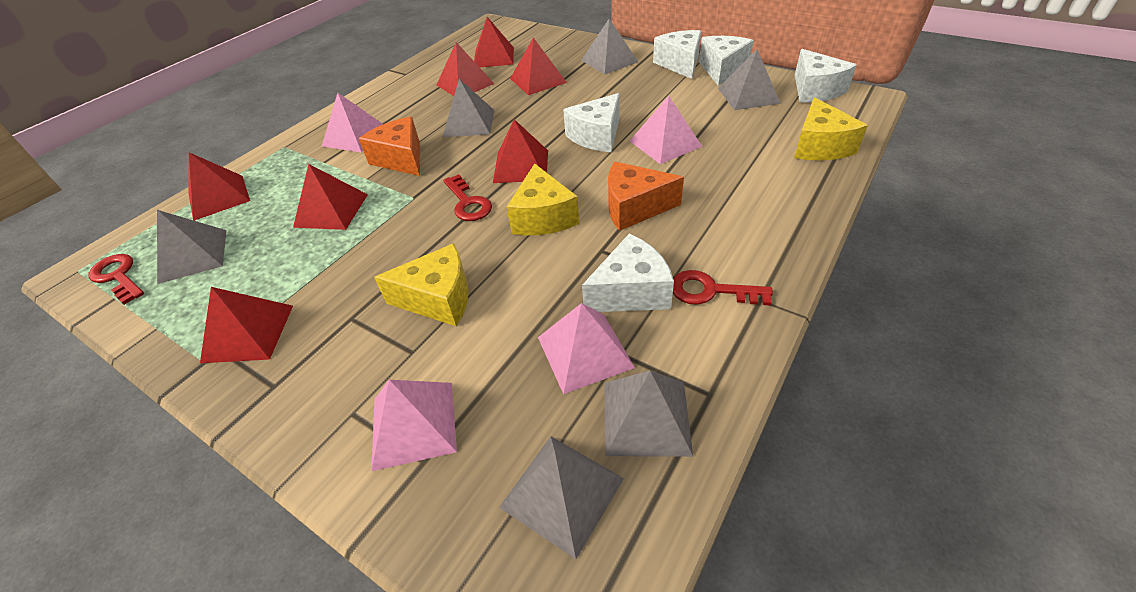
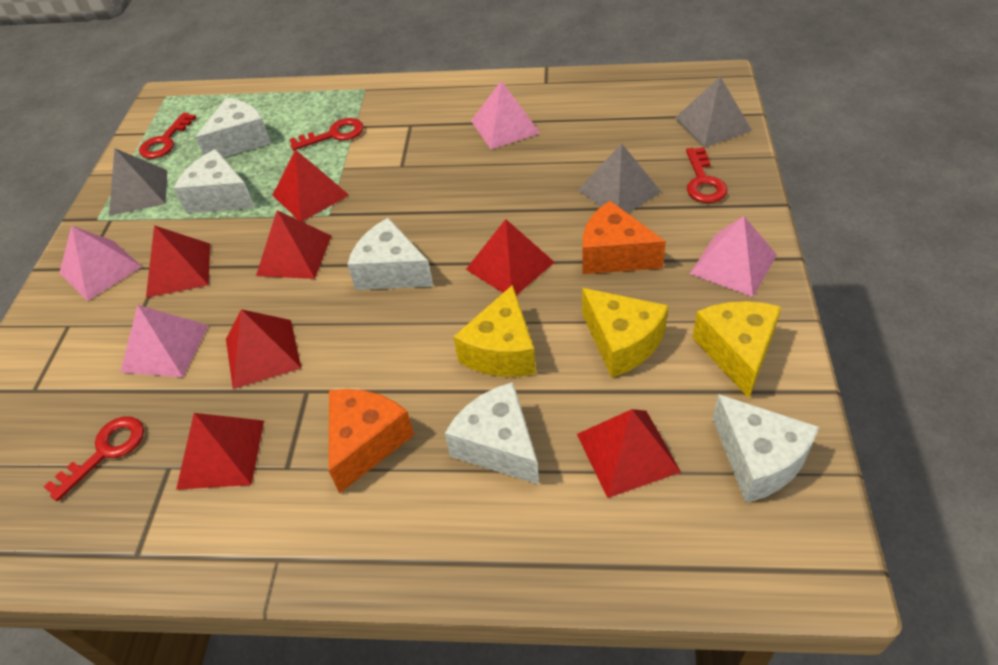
grey pyramid: 6 -> 3
red key: 3 -> 4

